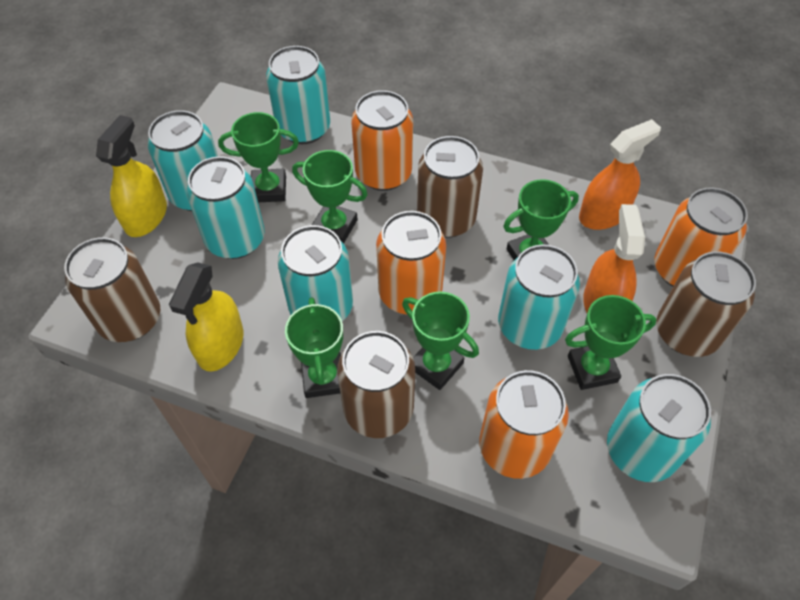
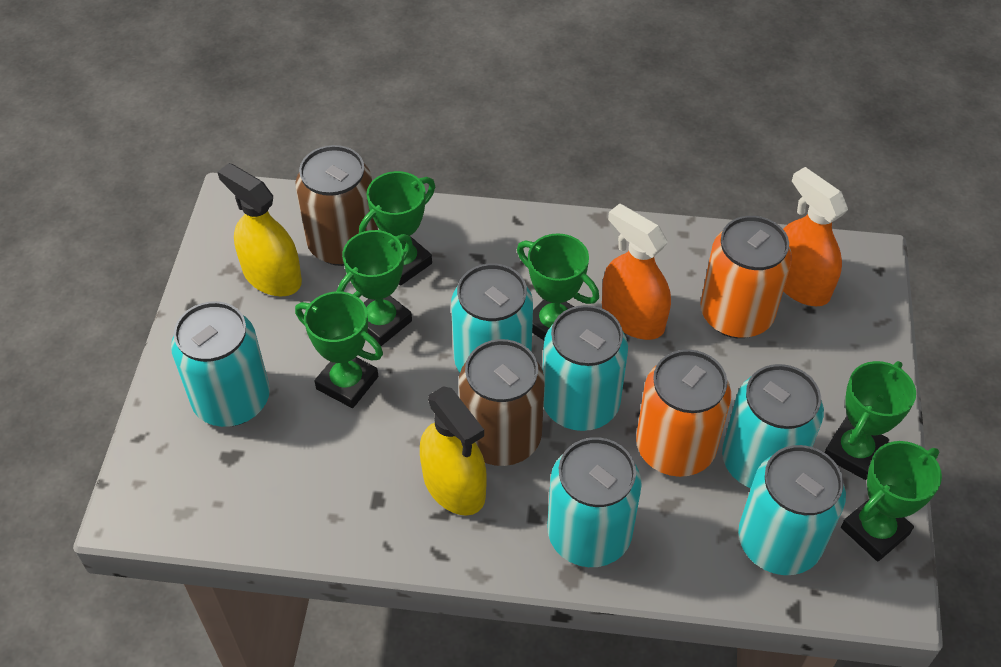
brown can: 4 -> 2
orange can: 4 -> 2

